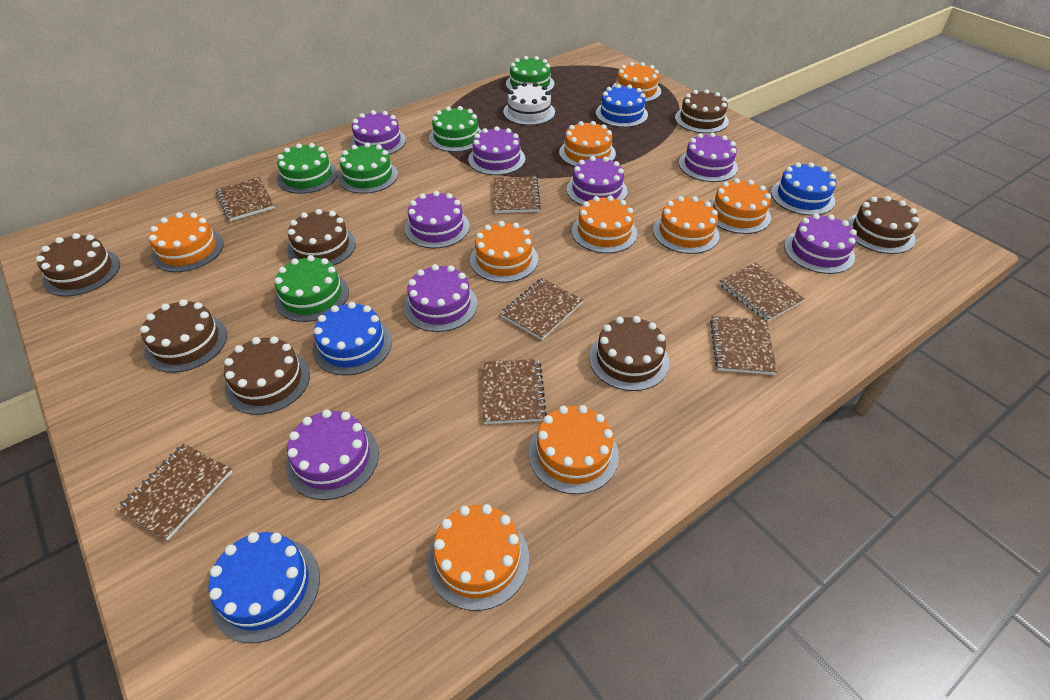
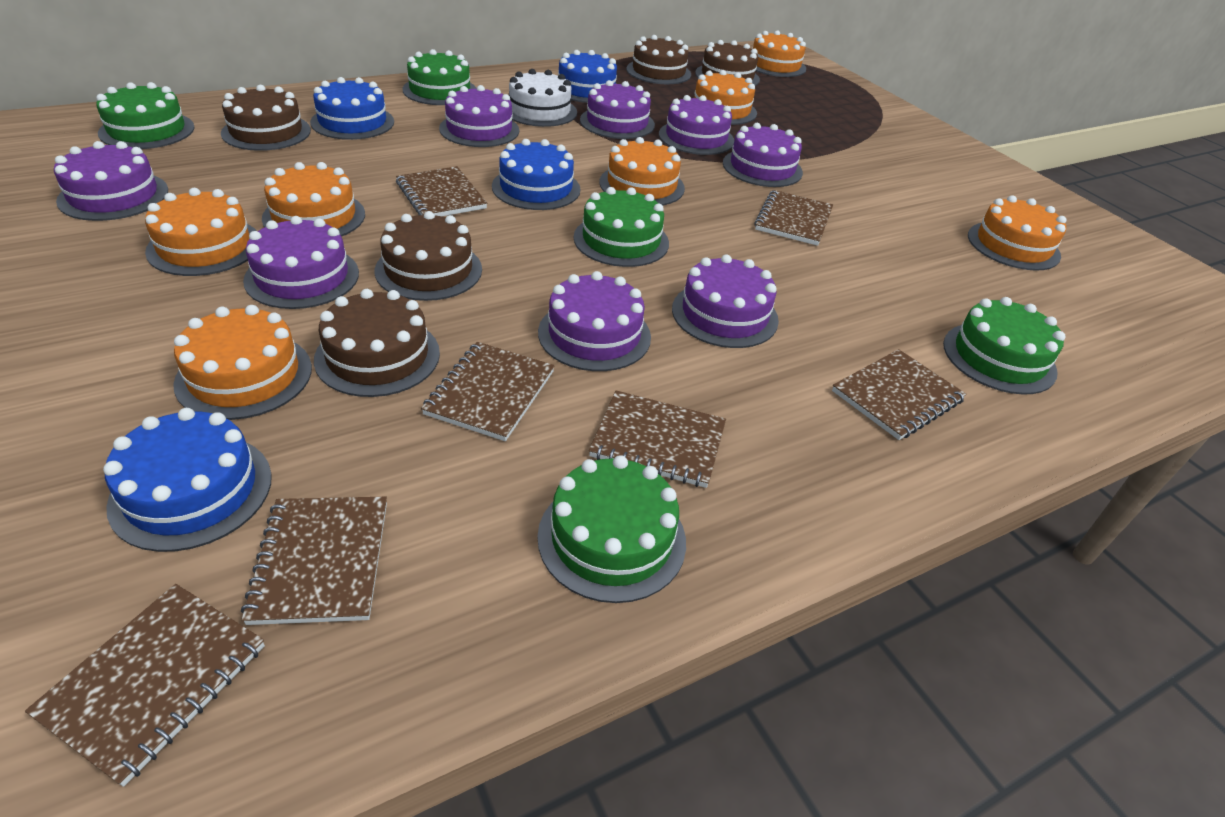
brown cake: 7 -> 5
orange cake: 9 -> 7

